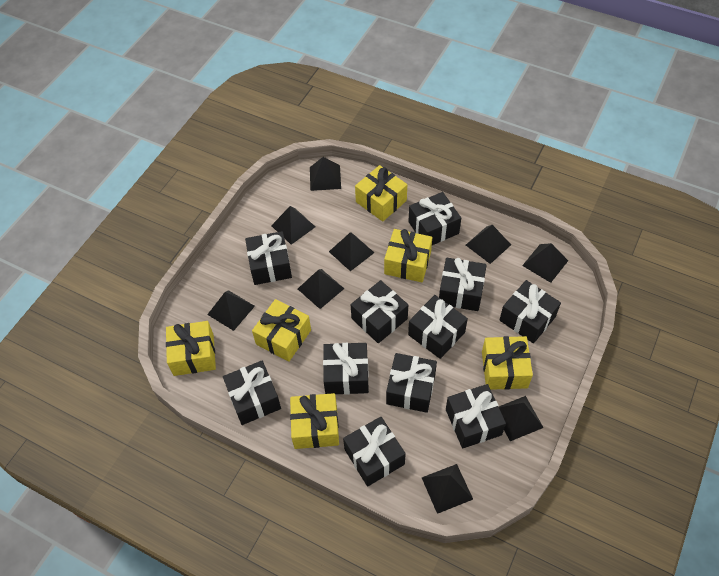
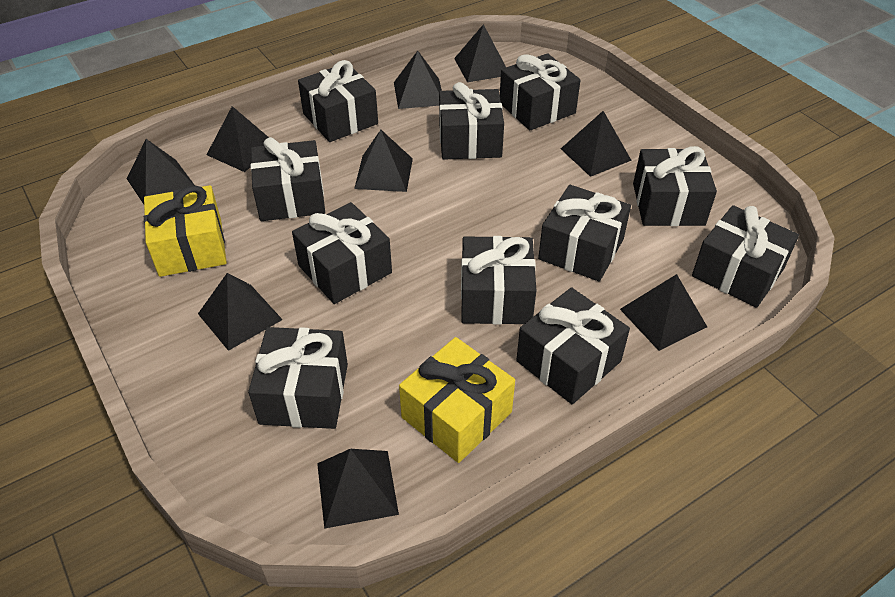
yellow gift: 6 -> 2

